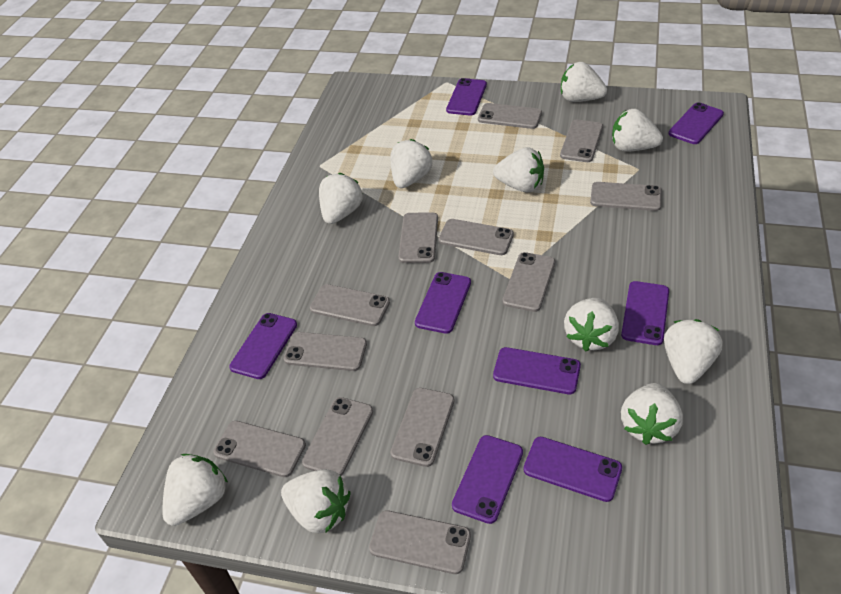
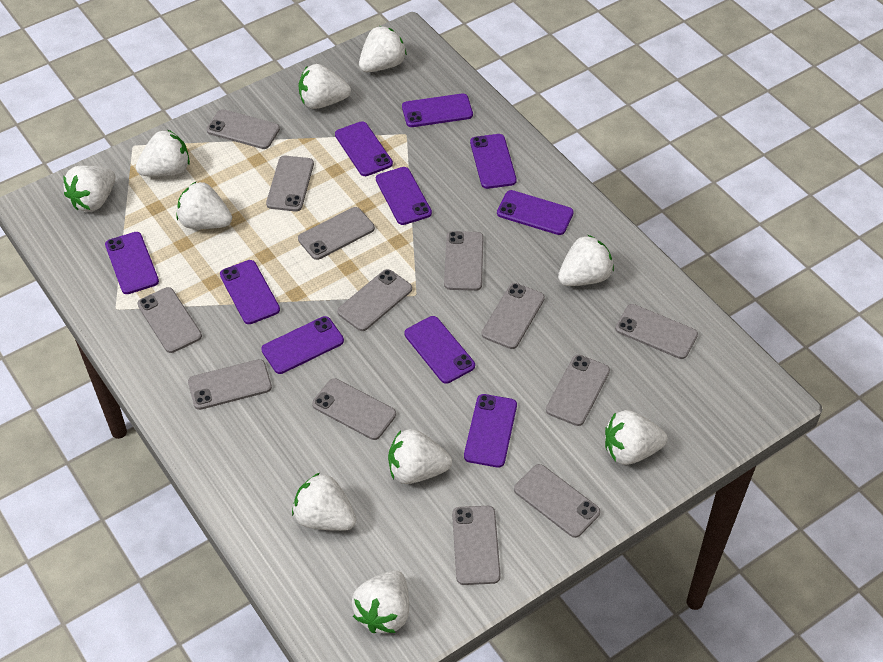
grey phone: 12 -> 13
purple phone: 8 -> 10

